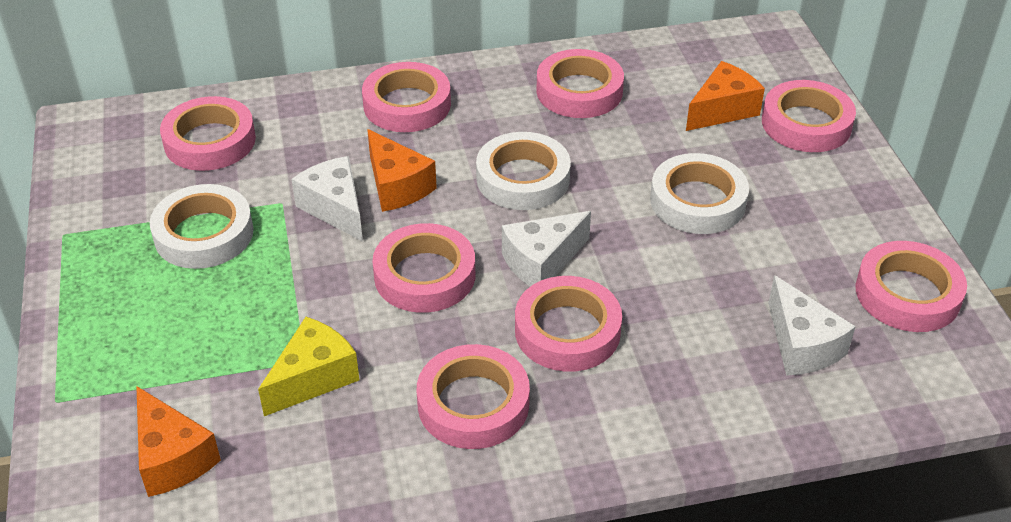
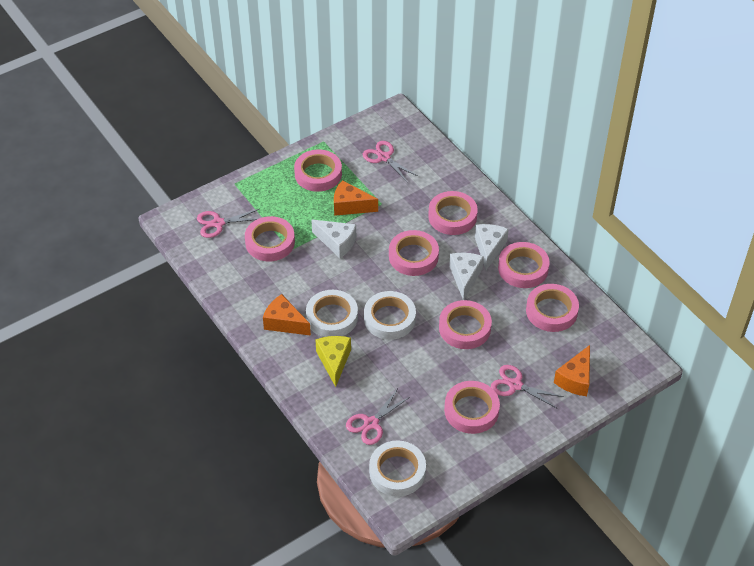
pink scissors: 0 -> 4

